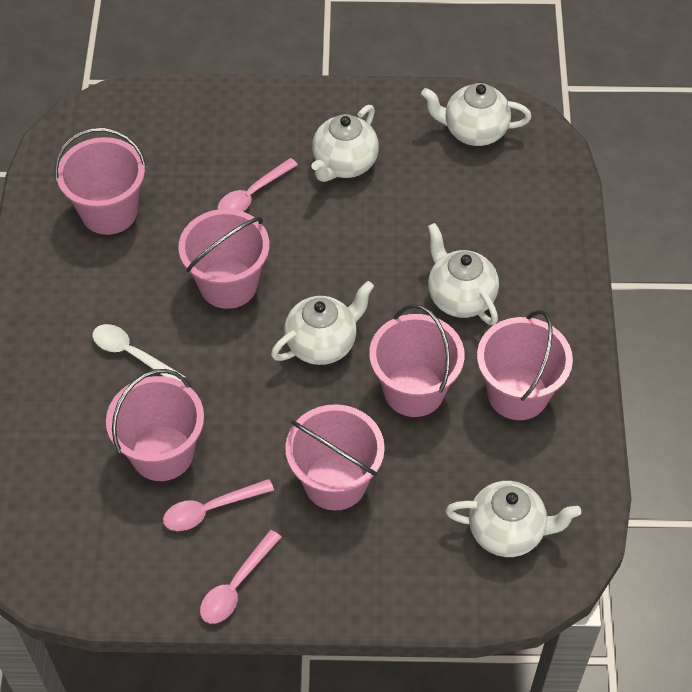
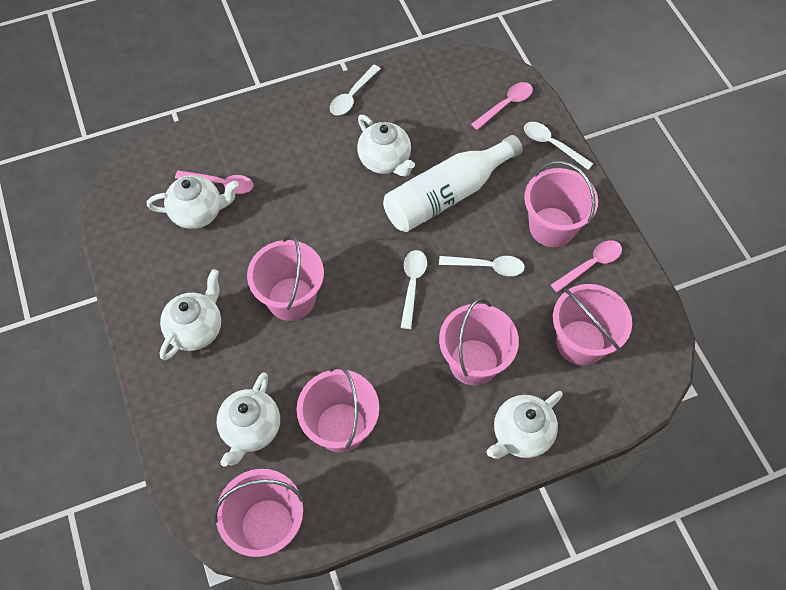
white bottle: 0 -> 1
white spoon: 1 -> 4

